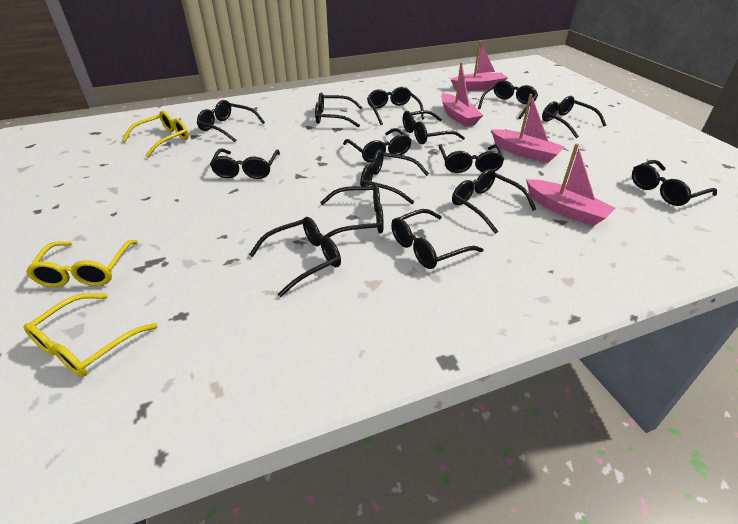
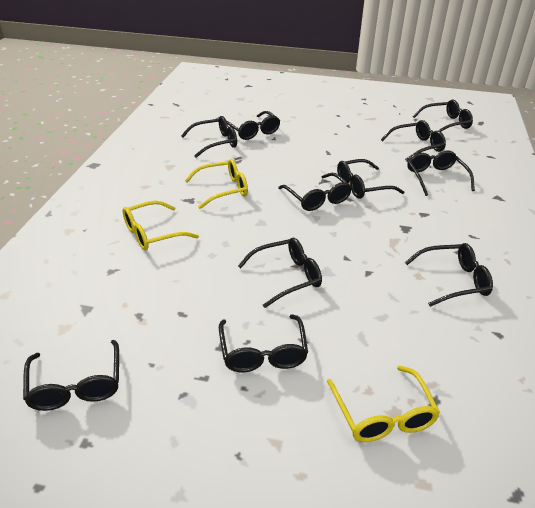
black glasses: 15 -> 11
pink boat: 4 -> 0

